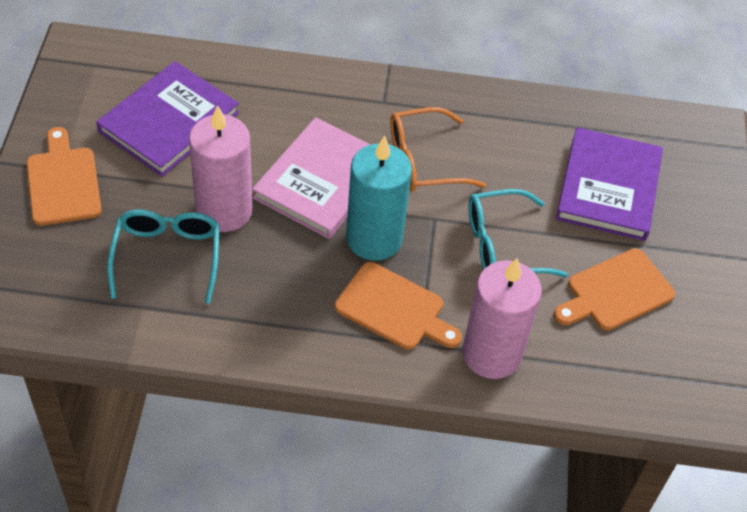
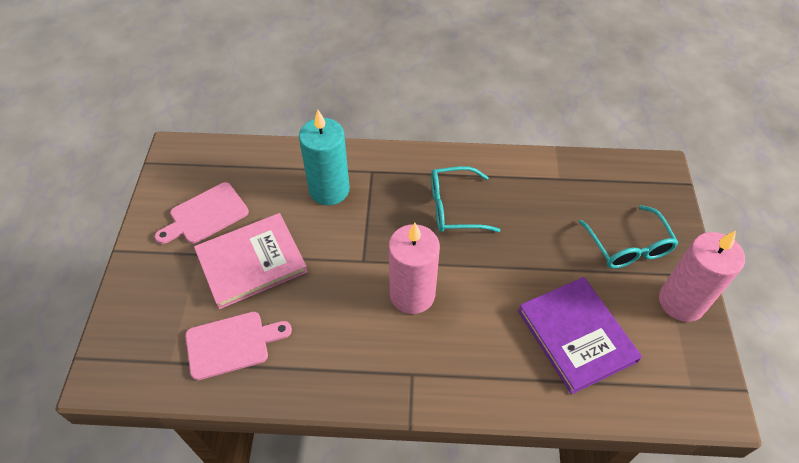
orange cutting board: 3 -> 0
orange glasses: 1 -> 0
pink cutting board: 0 -> 2
purple book: 2 -> 1

